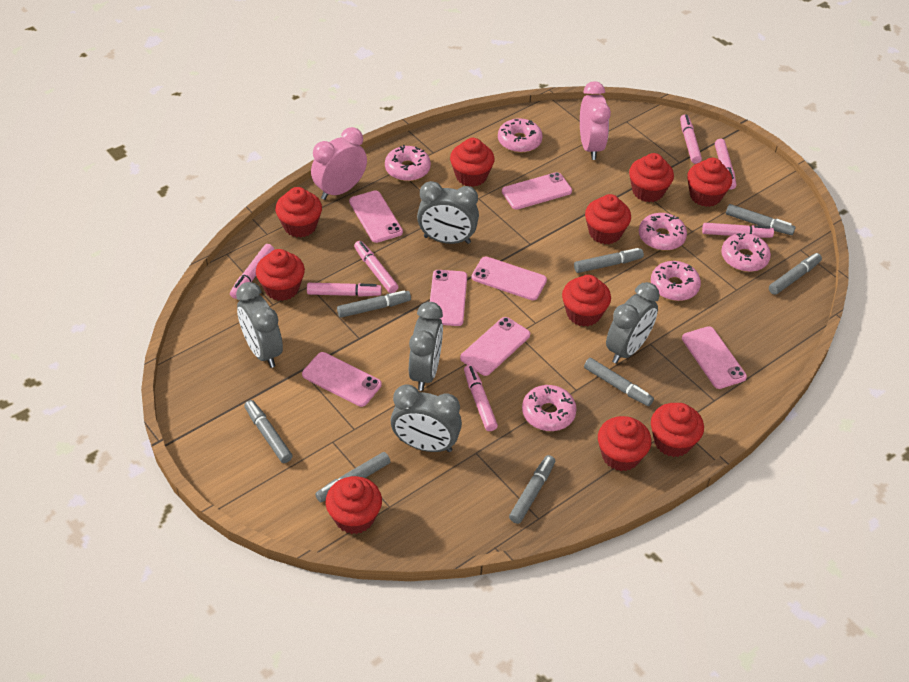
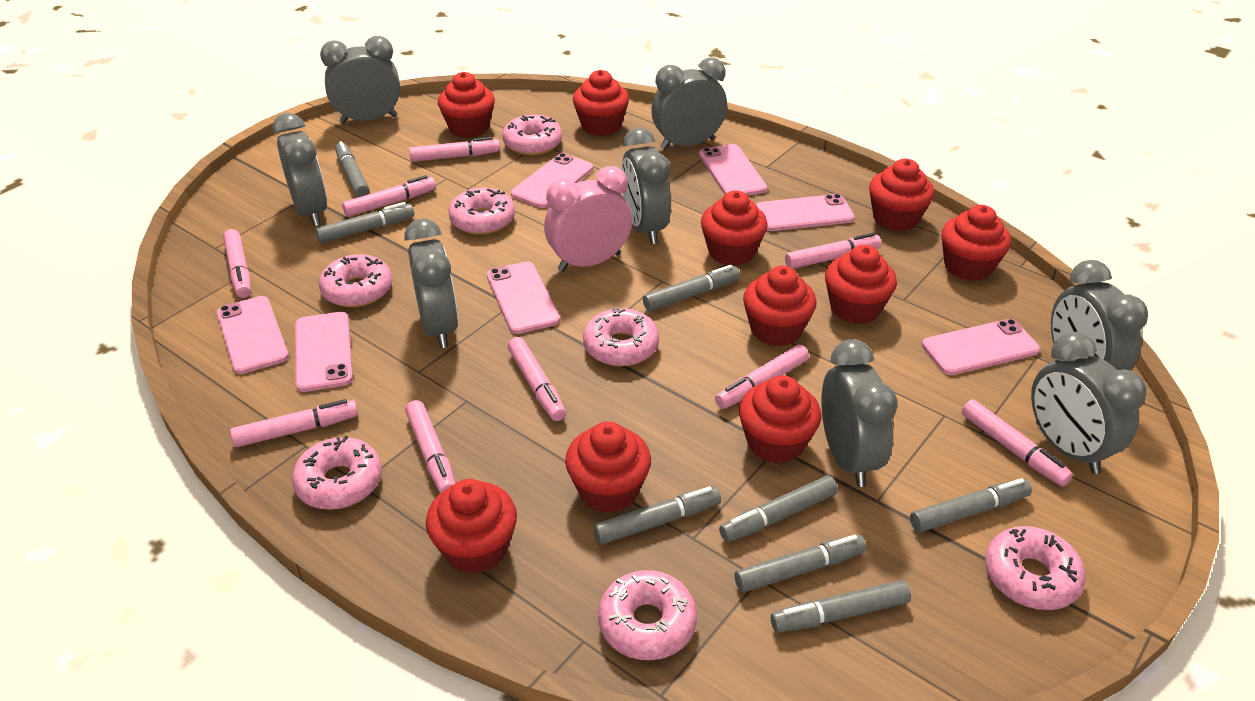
grey clock: 5 -> 8
pink clock: 2 -> 1
pink donut: 6 -> 7
pink marker: 7 -> 9

